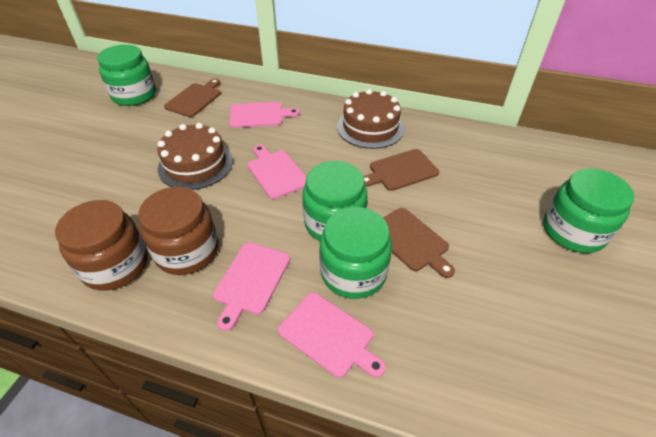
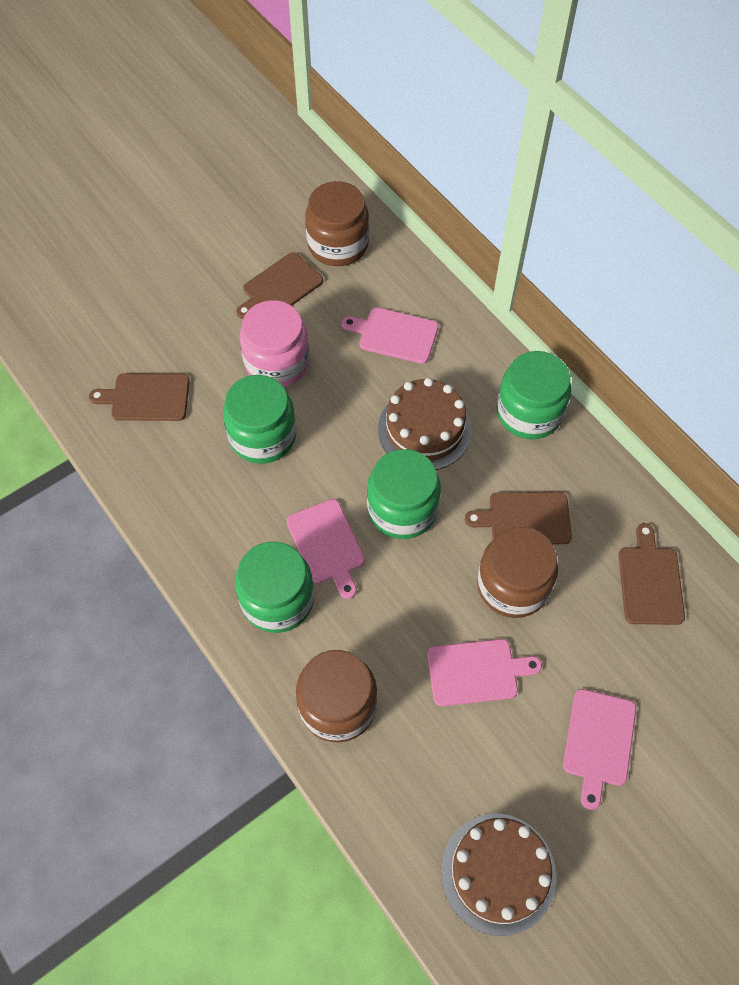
brown cutting board: 3 -> 4
brown jar: 2 -> 3
pink jar: 0 -> 1

